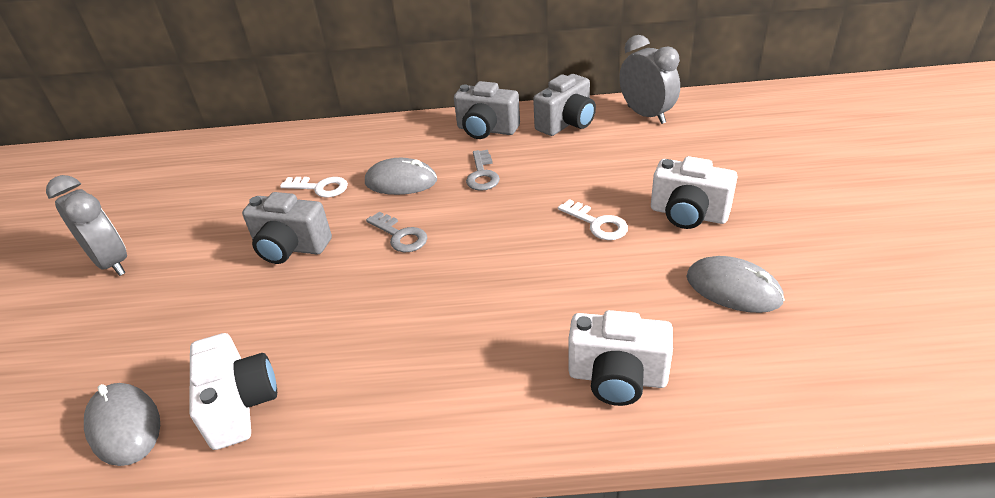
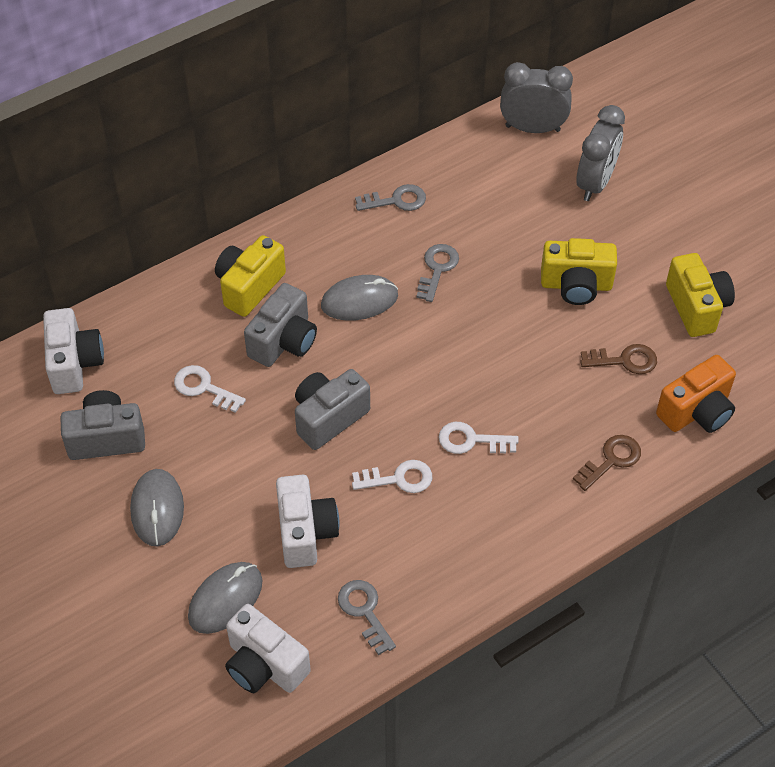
brown key: 0 -> 2
grey key: 2 -> 3
orange camera: 0 -> 1
white key: 2 -> 3
yellow camera: 0 -> 3

